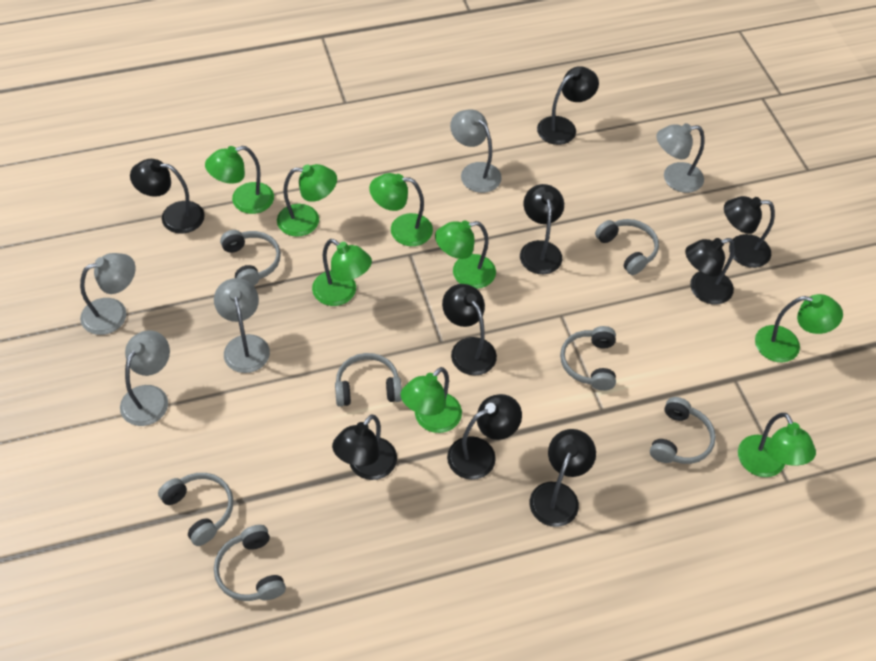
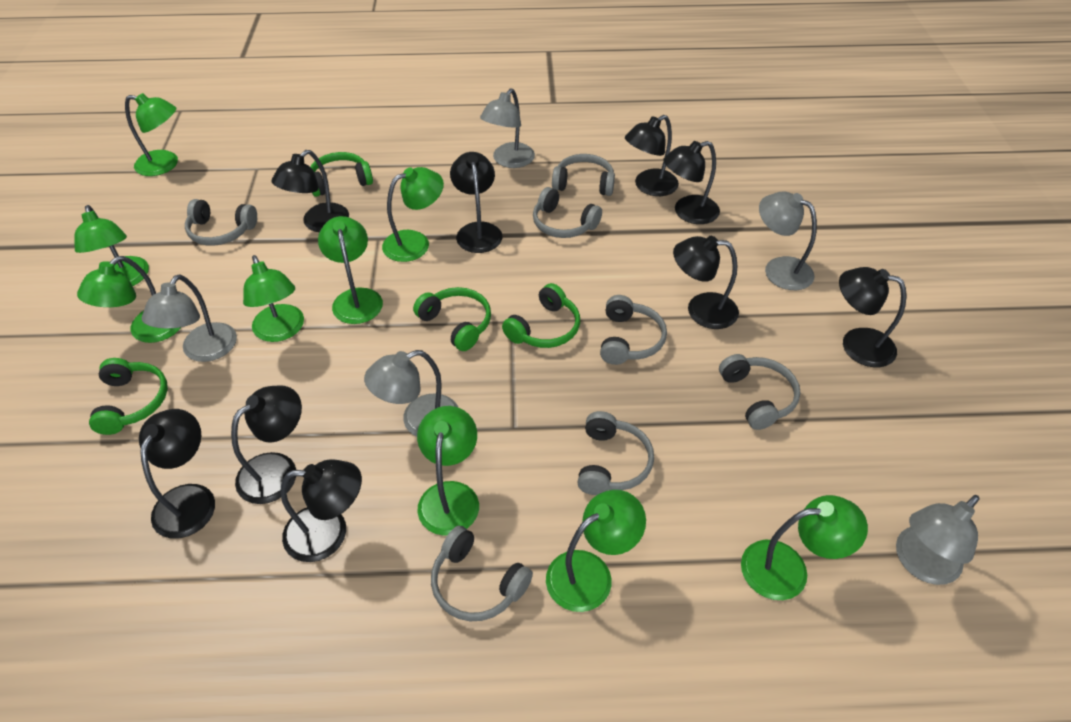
green headphones: 0 -> 4
green lamp: 8 -> 9

